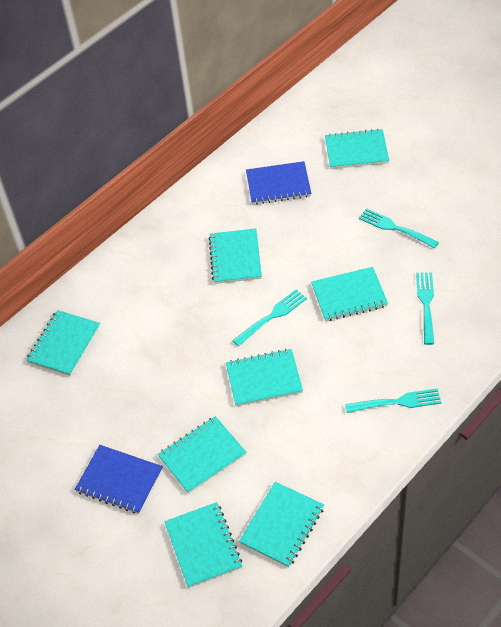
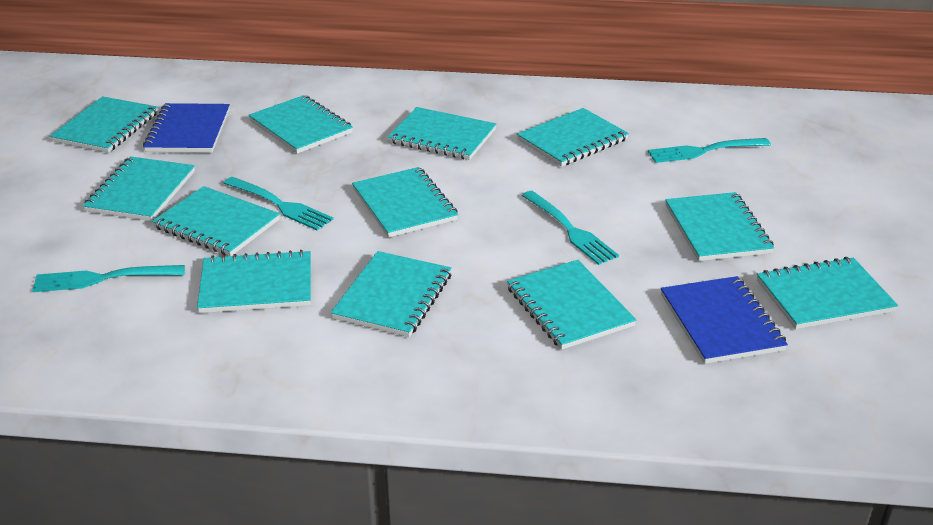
turquoise notebook: 8 -> 12

